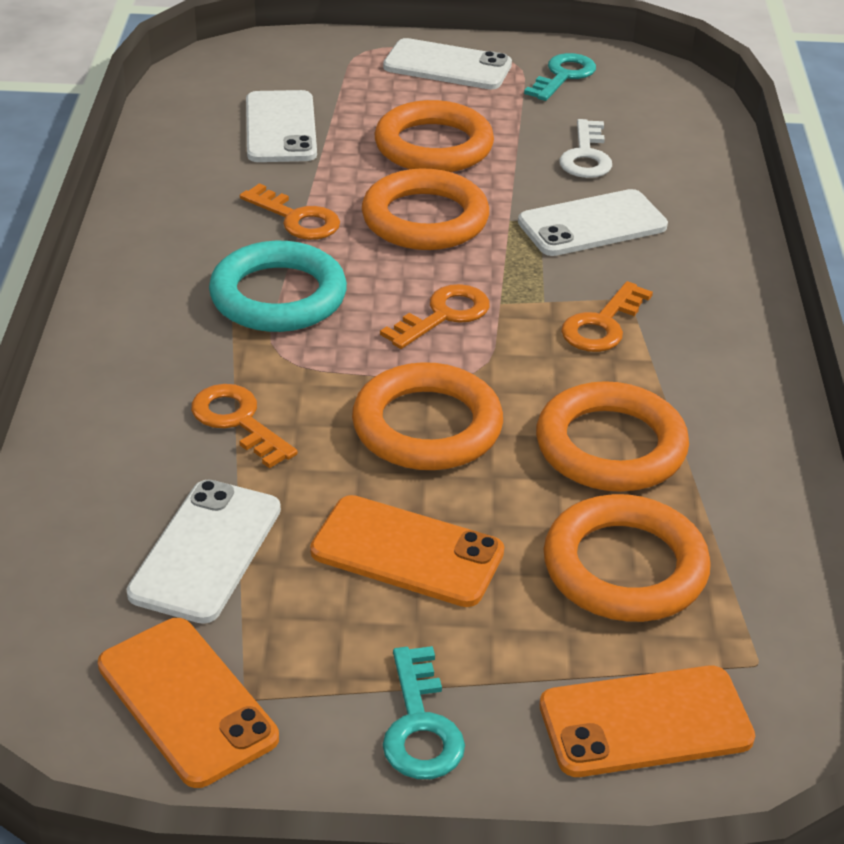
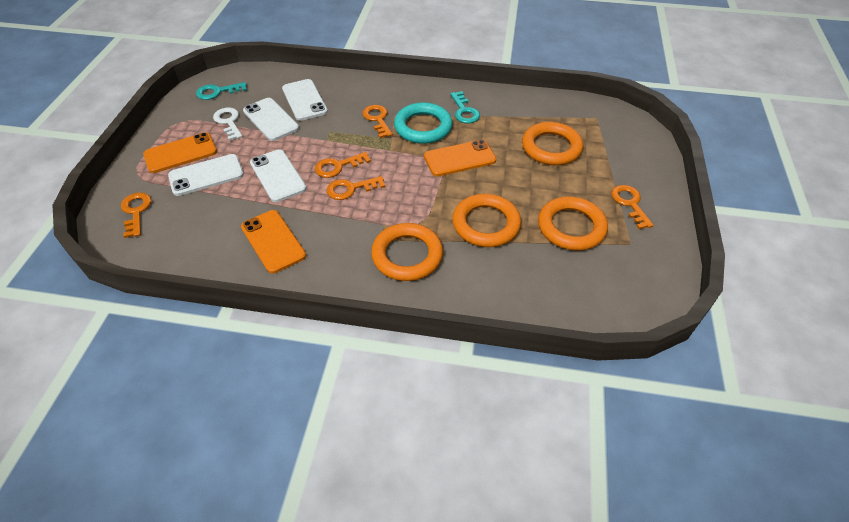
orange key: 4 -> 5
orange ring: 5 -> 4

